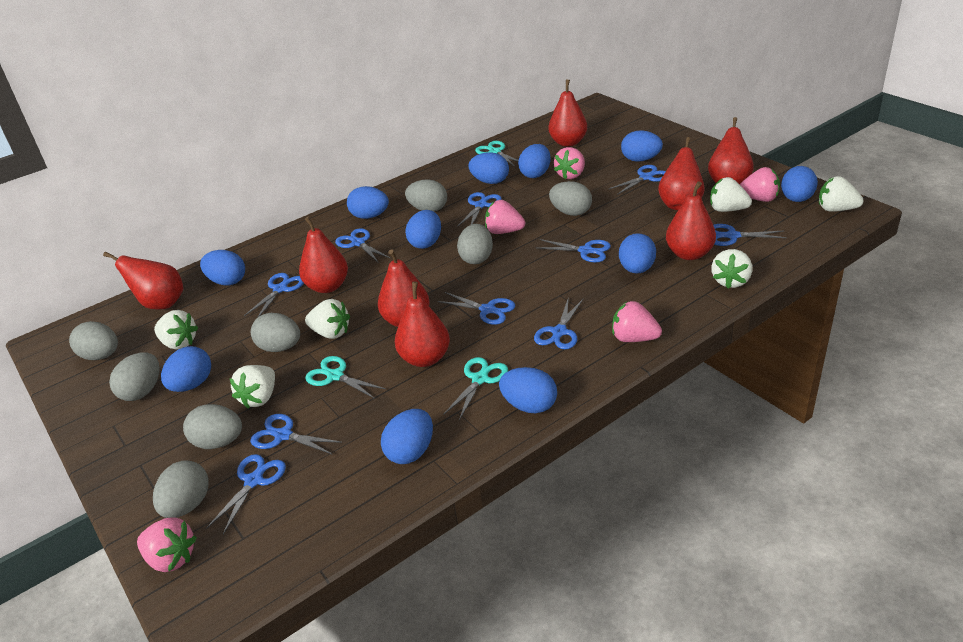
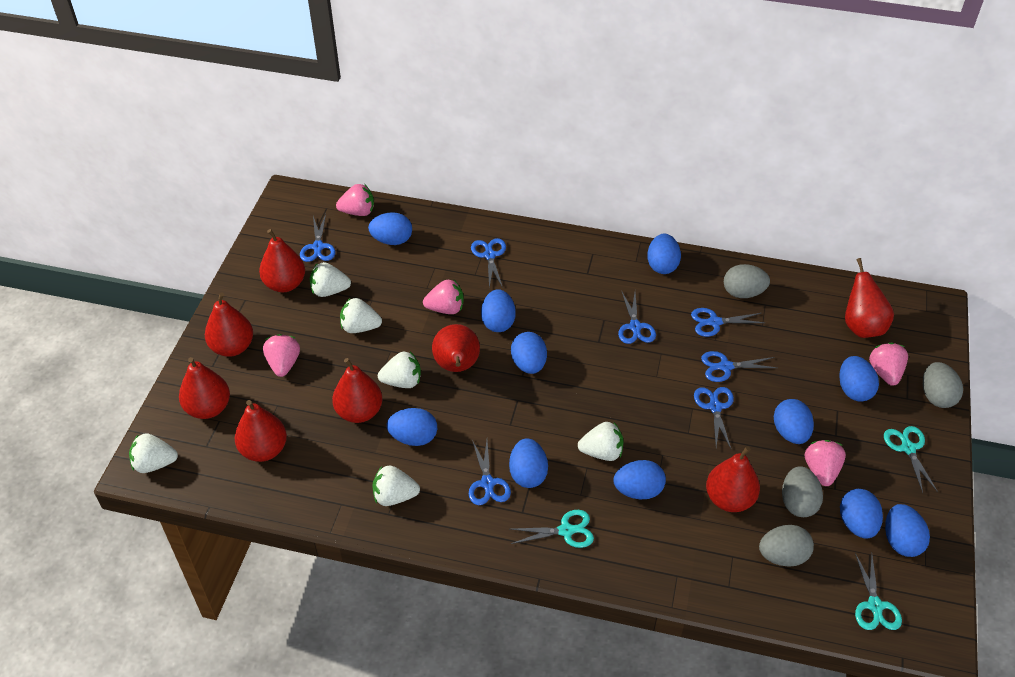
blue scissors: 10 -> 7
grey egg: 8 -> 4

